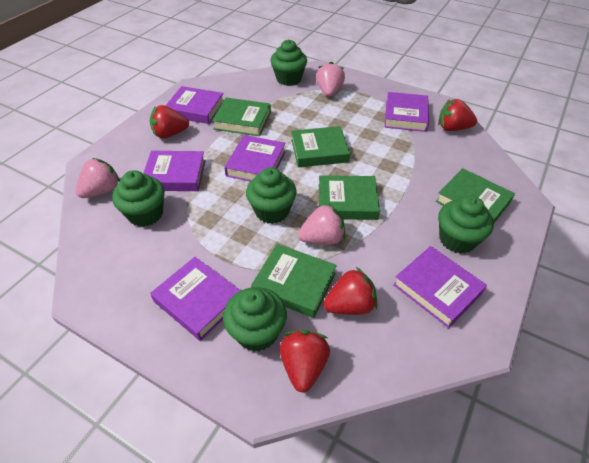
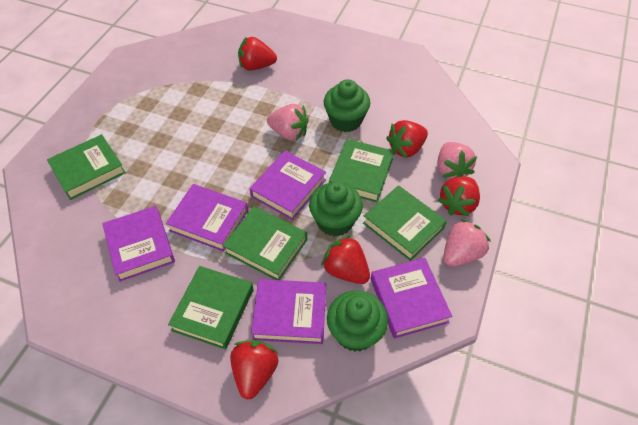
green cupcake: 5 -> 3
purple book: 6 -> 5
red strawberry: 4 -> 5

